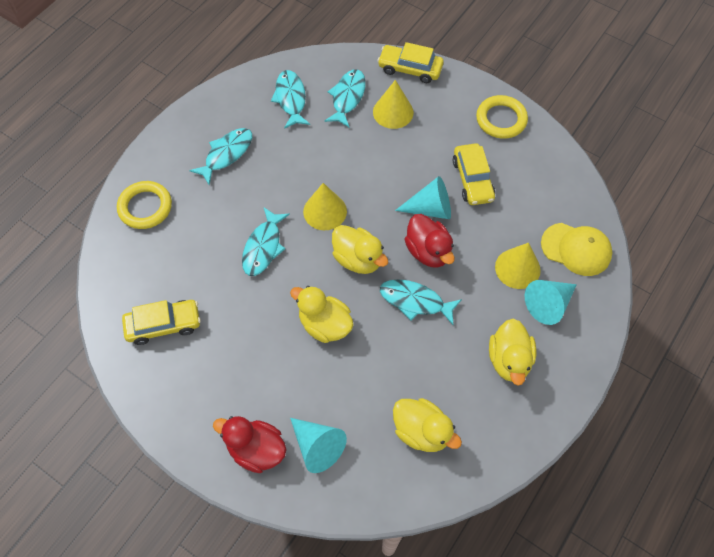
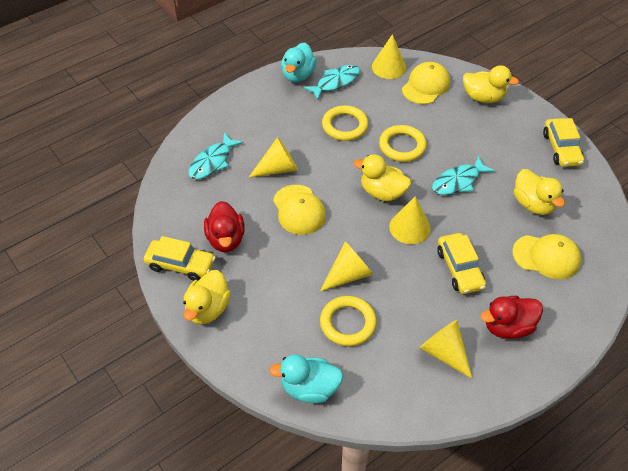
turquoise cone: 3 -> 0
turquoise duck: 0 -> 2
turquoise fish: 5 -> 3
yellow cap: 1 -> 3
yellow cone: 3 -> 5
yellow ring: 2 -> 3

